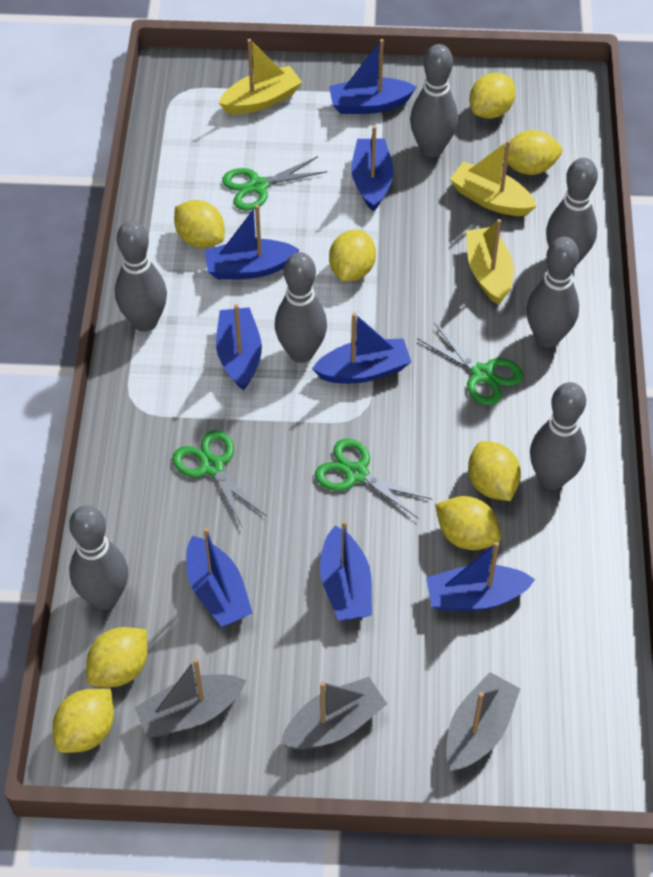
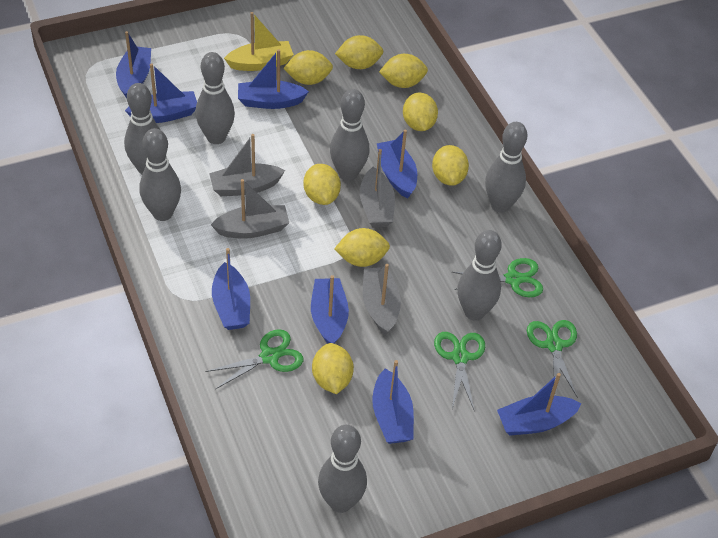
grey boat: 3 -> 4
yellow boat: 3 -> 1

